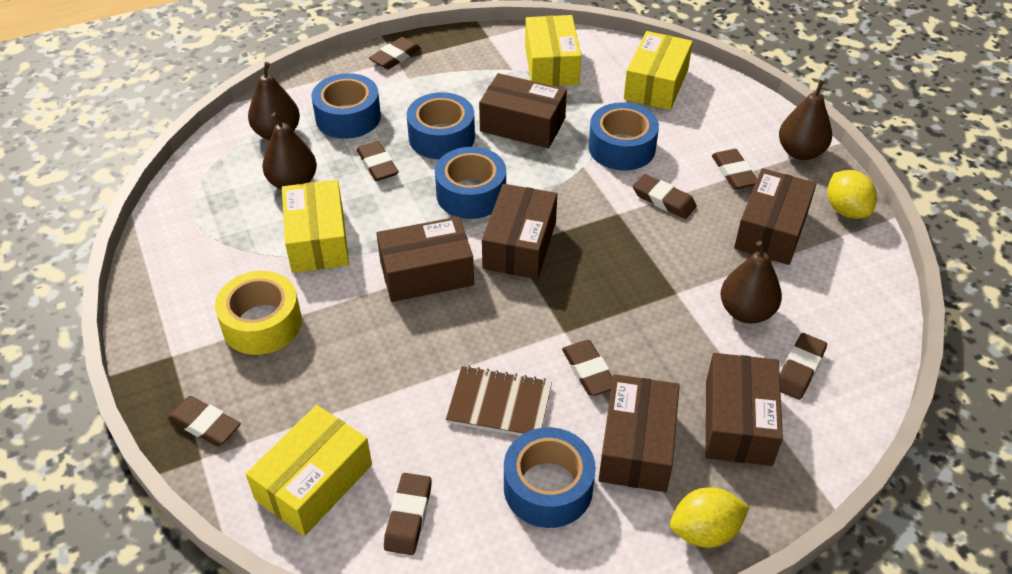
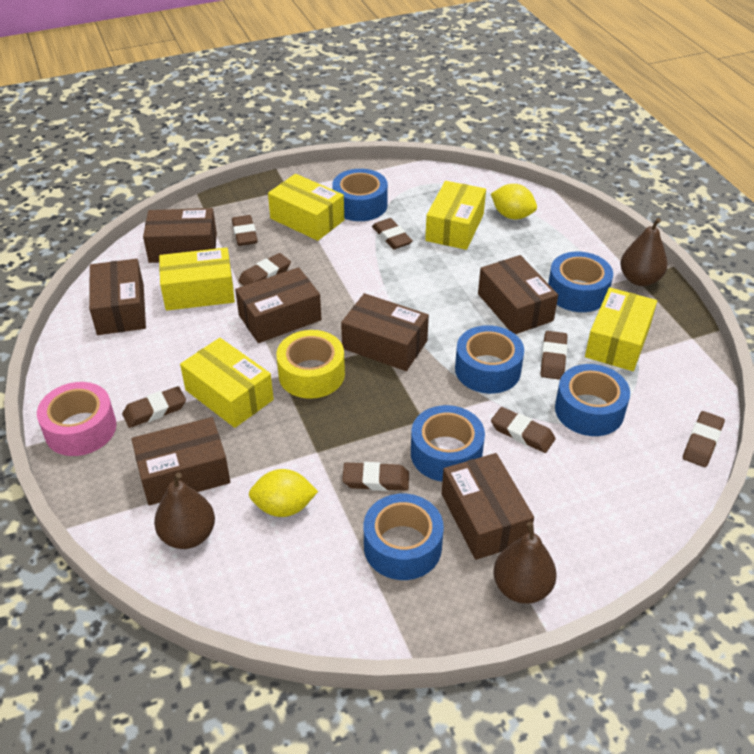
blue tape: 5 -> 6
brown box: 6 -> 7
brown notebook: 1 -> 0
brown pear: 4 -> 3
pink tape: 0 -> 1
yellow box: 4 -> 5

